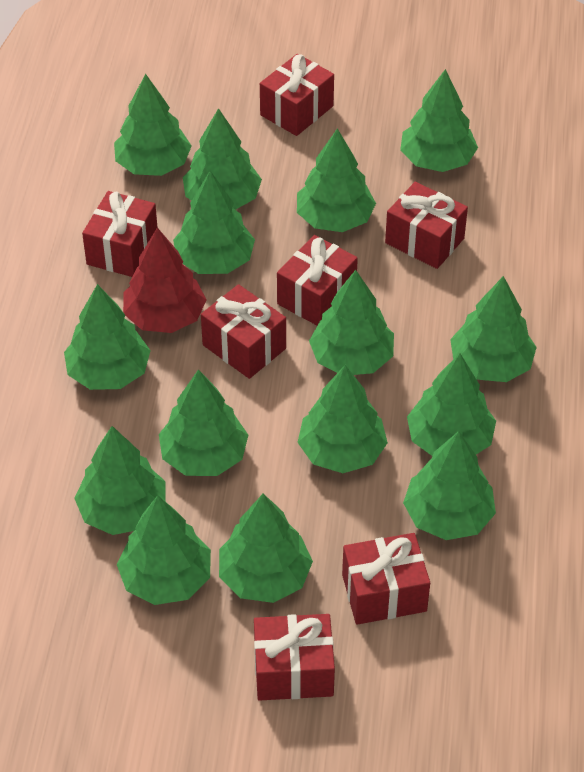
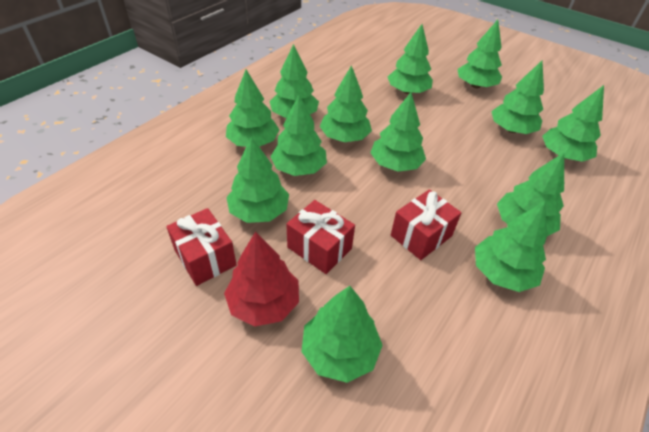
green tree: 15 -> 13
red gift: 7 -> 3

